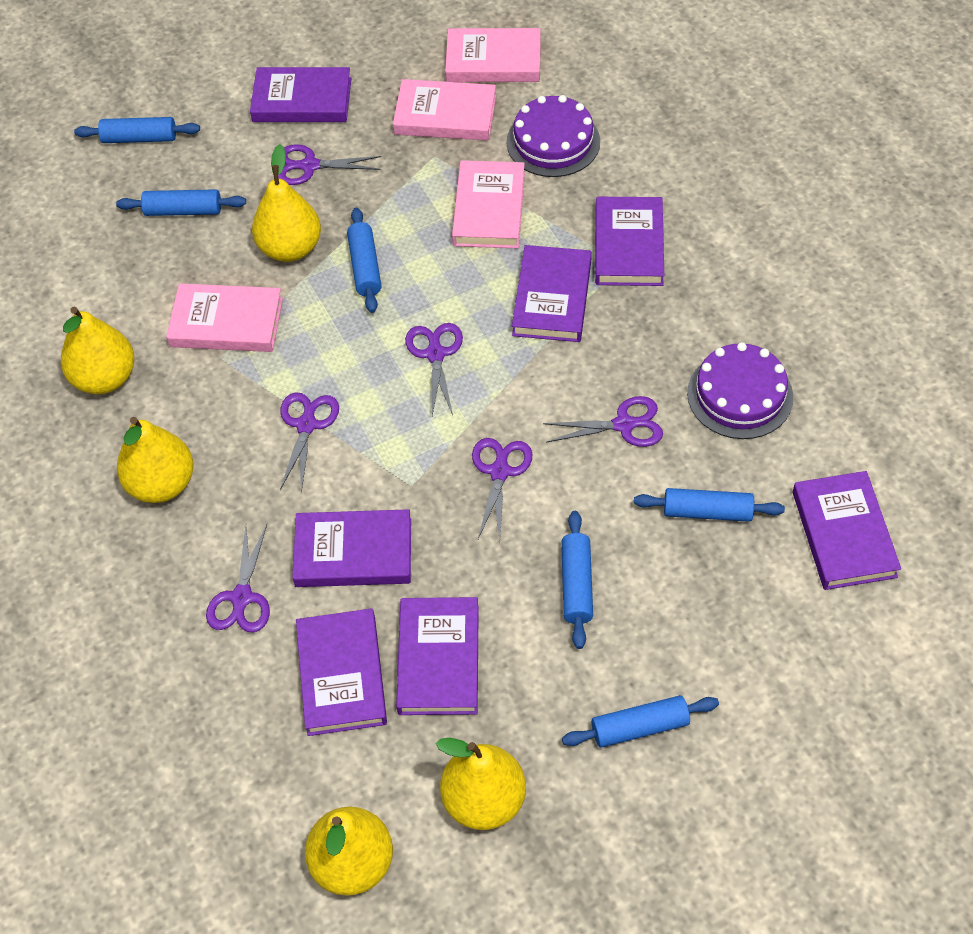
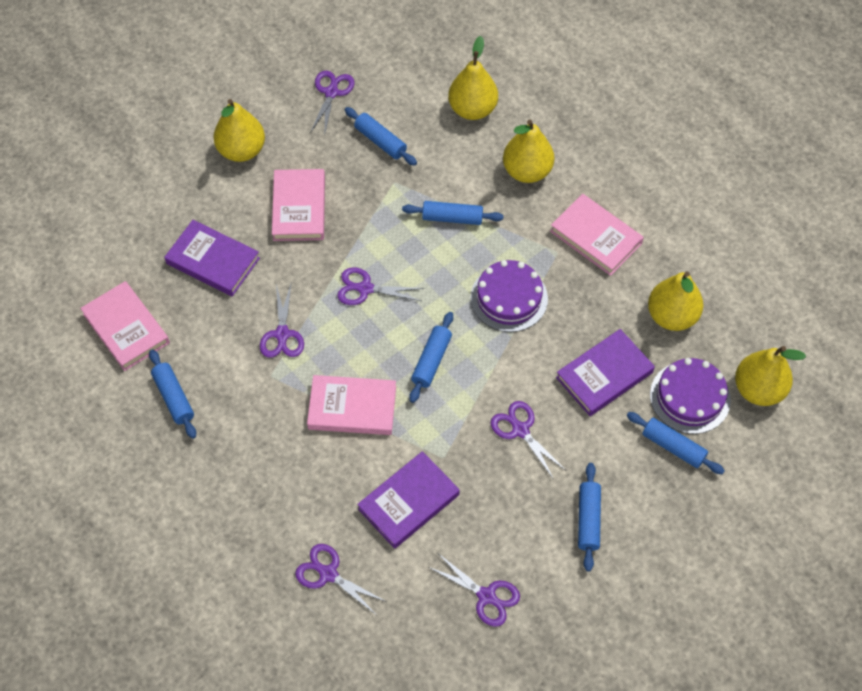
purple book: 7 -> 3

